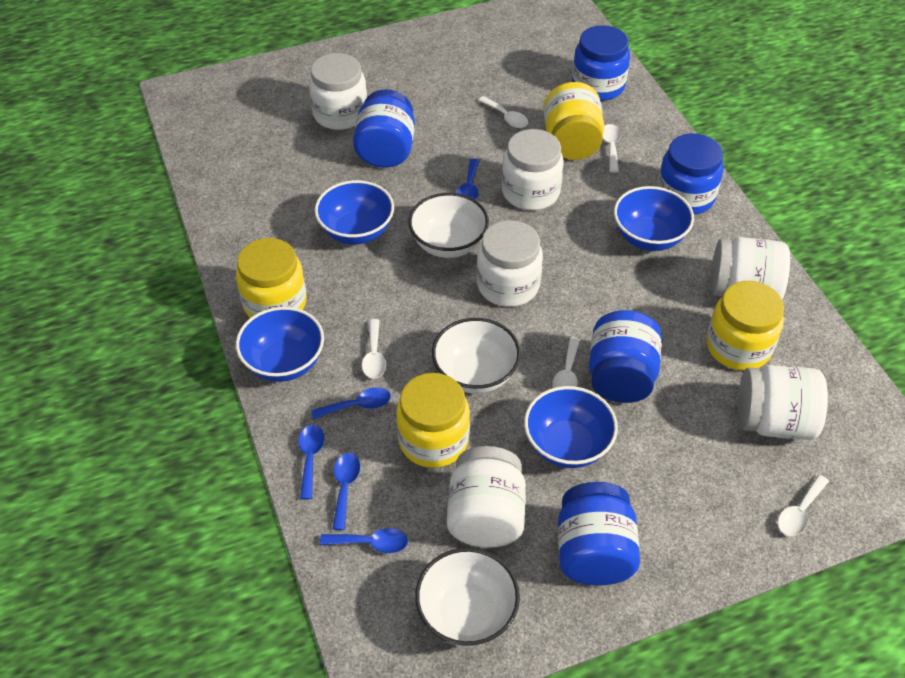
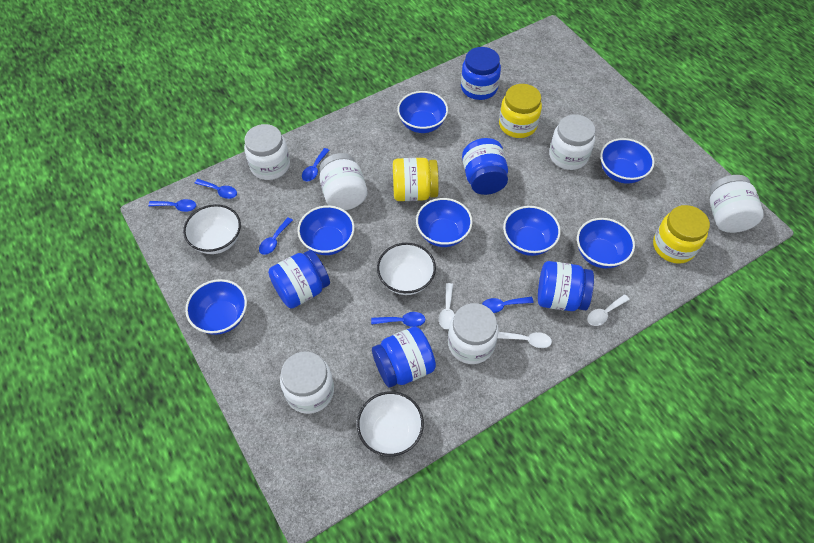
blue bowl: 4 -> 7
blue spoon: 5 -> 6
white spoon: 5 -> 3
yellow jar: 4 -> 3

